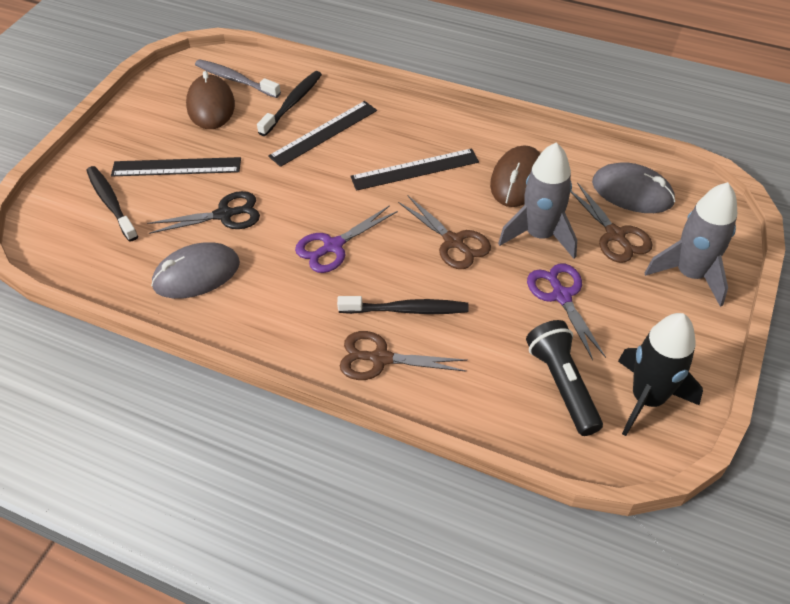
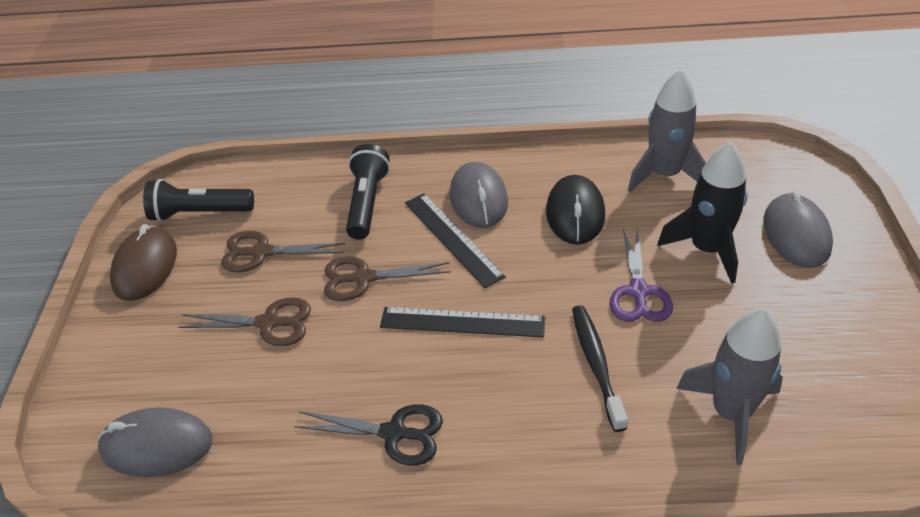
black flashlight: 1 -> 2
black mouse: 0 -> 1
black ruler: 3 -> 2
black toothbrush: 3 -> 1
brown mouse: 2 -> 1
grey mouse: 2 -> 3
grey toothbrush: 1 -> 0
purple scissors: 2 -> 1

